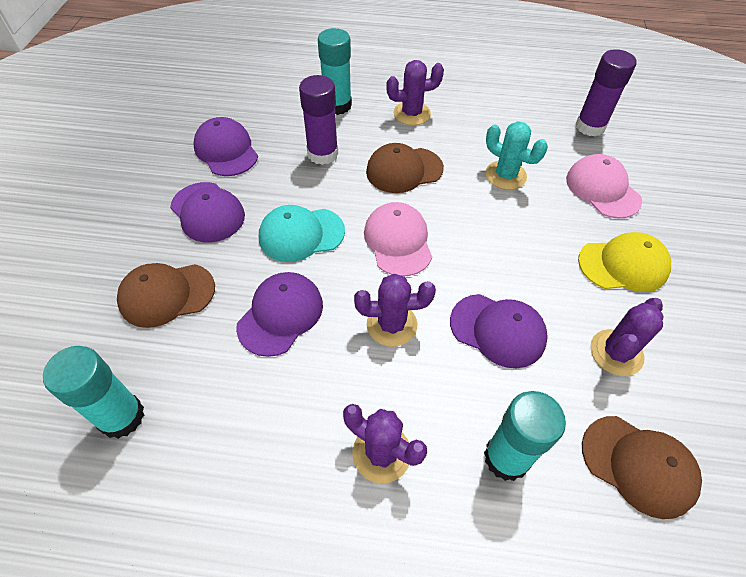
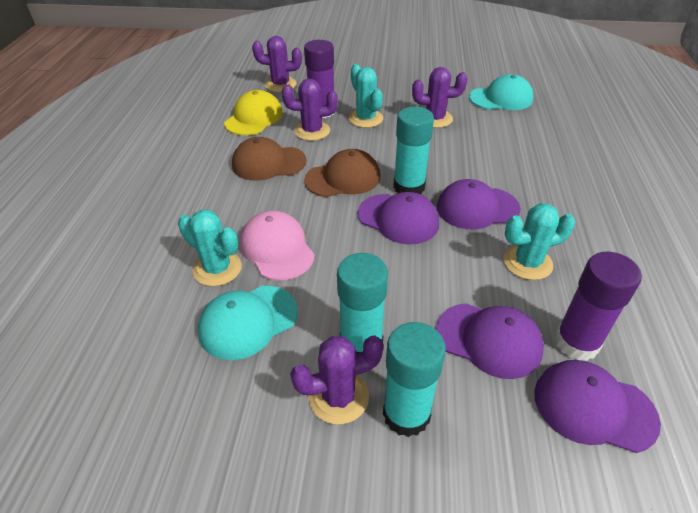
brown cap: 3 -> 2
pink cap: 2 -> 1
turquoise cactus: 1 -> 3
turquoise cap: 1 -> 2

